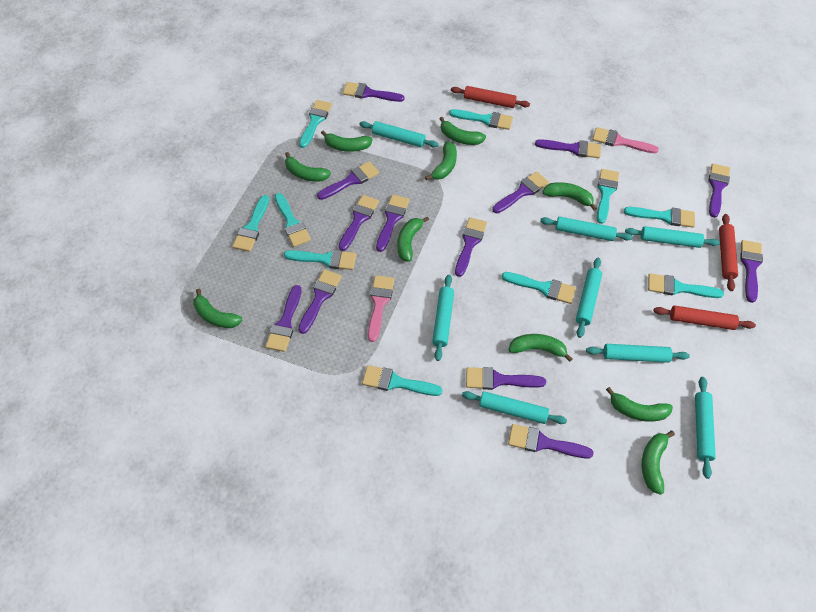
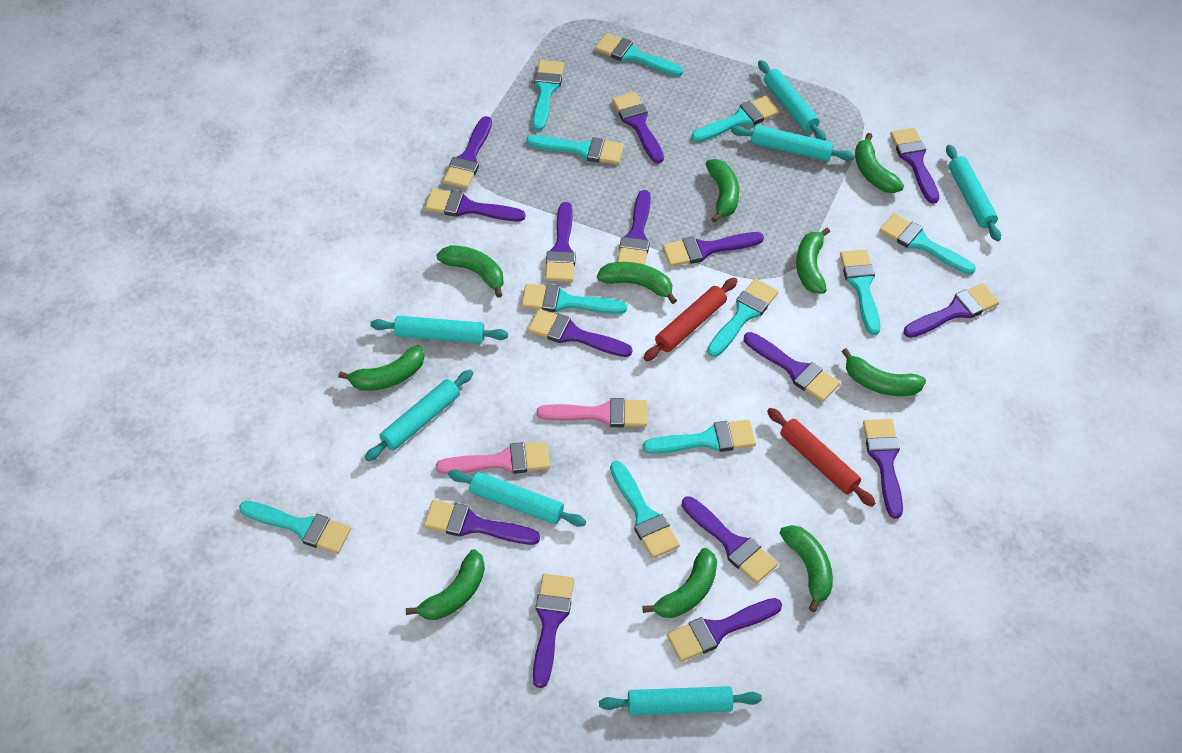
purple brush: 13 -> 15
red rolling pin: 3 -> 2
turquoise brush: 10 -> 11
turquoise rolling pin: 8 -> 7

